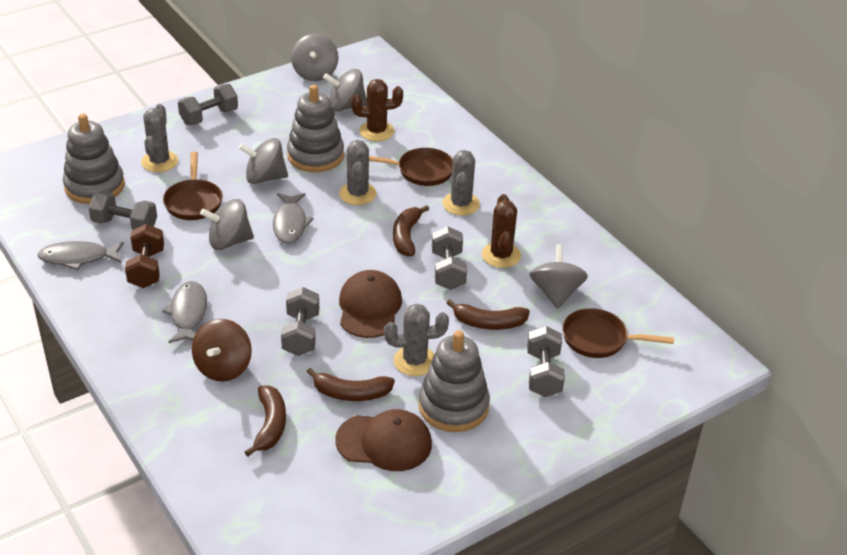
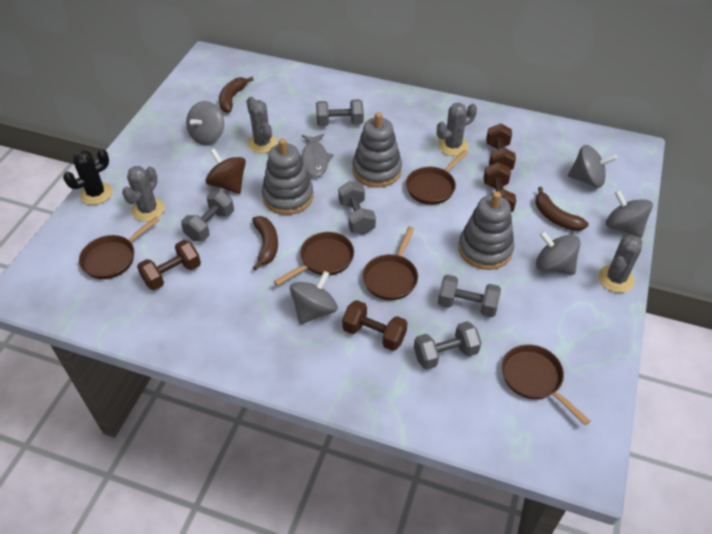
black cactus: 0 -> 1
brown banana: 4 -> 3
brown cactus: 2 -> 0
brown cap: 2 -> 0
brown dumbbell: 1 -> 4
brown pan: 3 -> 5
grey fish: 3 -> 1

